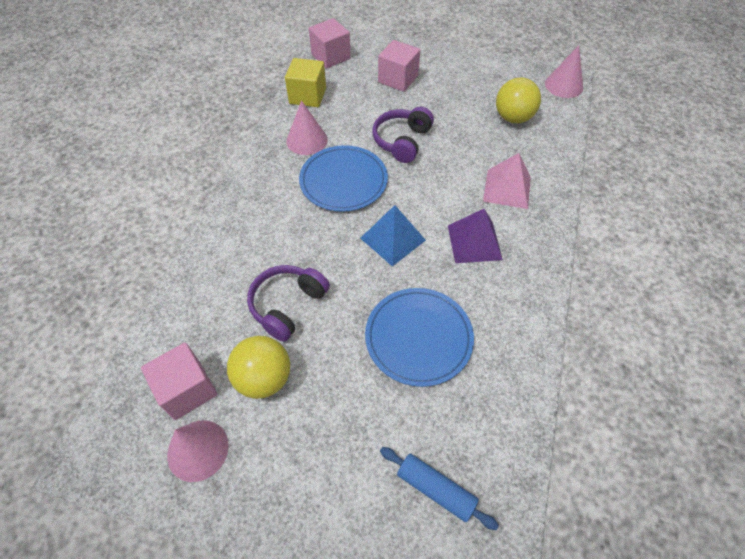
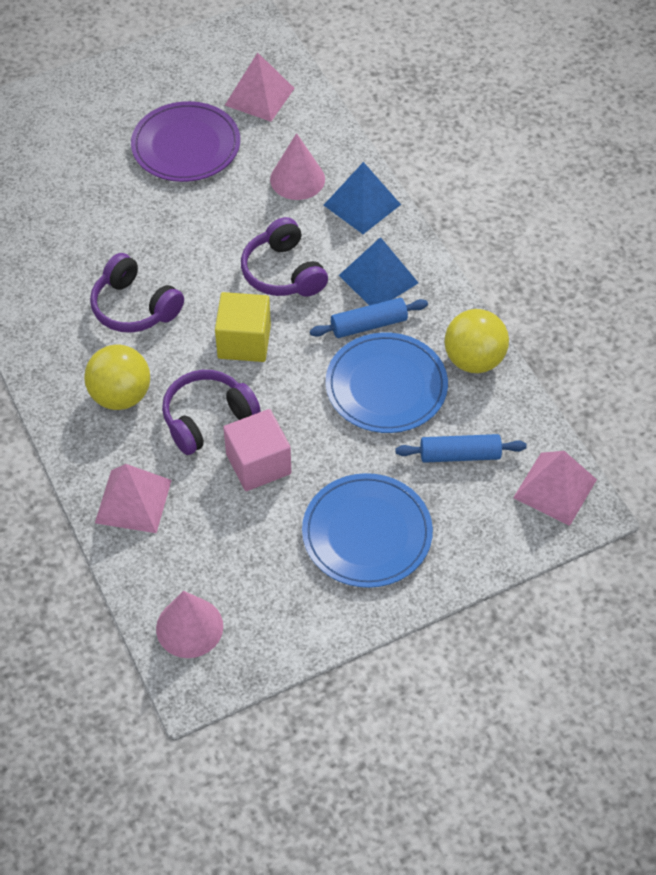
blue pyramid: 1 -> 2
blue rolling pin: 1 -> 2
pink cone: 3 -> 2
pink cube: 3 -> 1
pink pyramid: 1 -> 3
purple headphones: 2 -> 3
purple plate: 0 -> 1
purple pyramid: 1 -> 0

